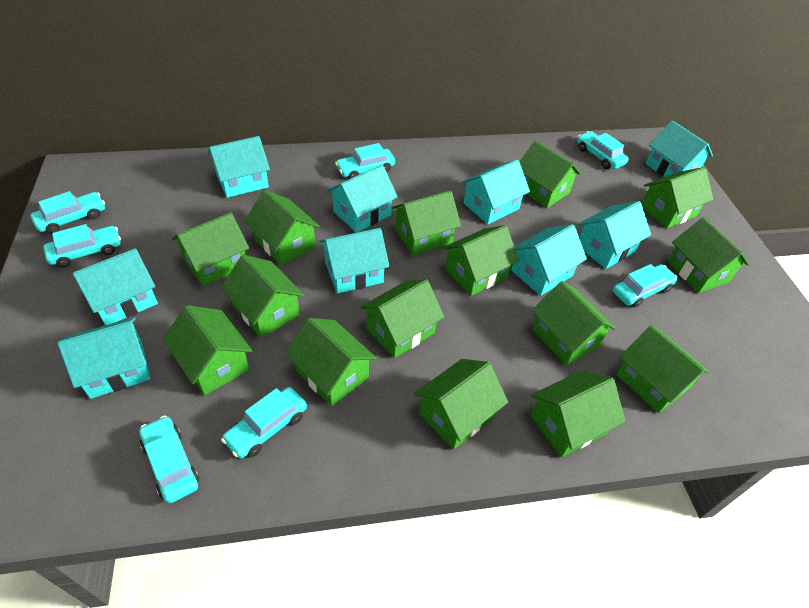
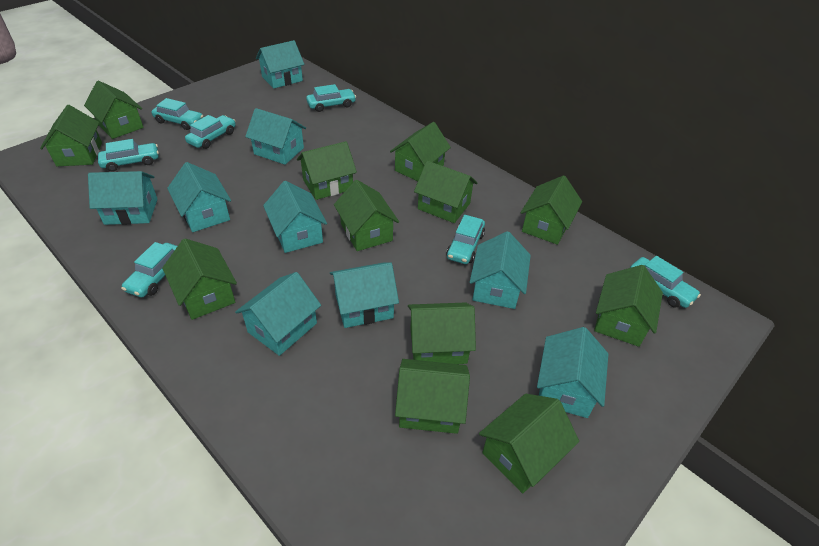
green house: 15 -> 12

